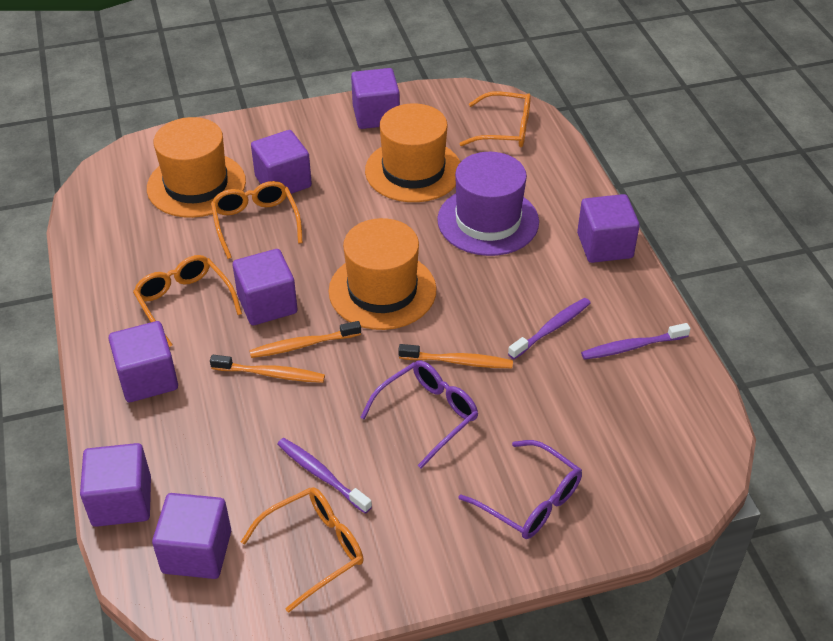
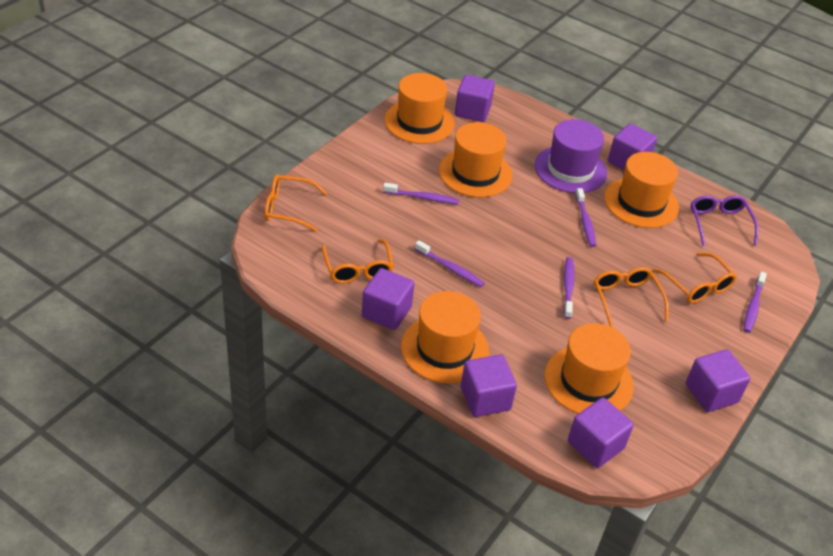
orange hat: 3 -> 5
orange toothbrush: 3 -> 0
purple cube: 7 -> 6
purple glasses: 2 -> 1
purple toothbrush: 3 -> 5

